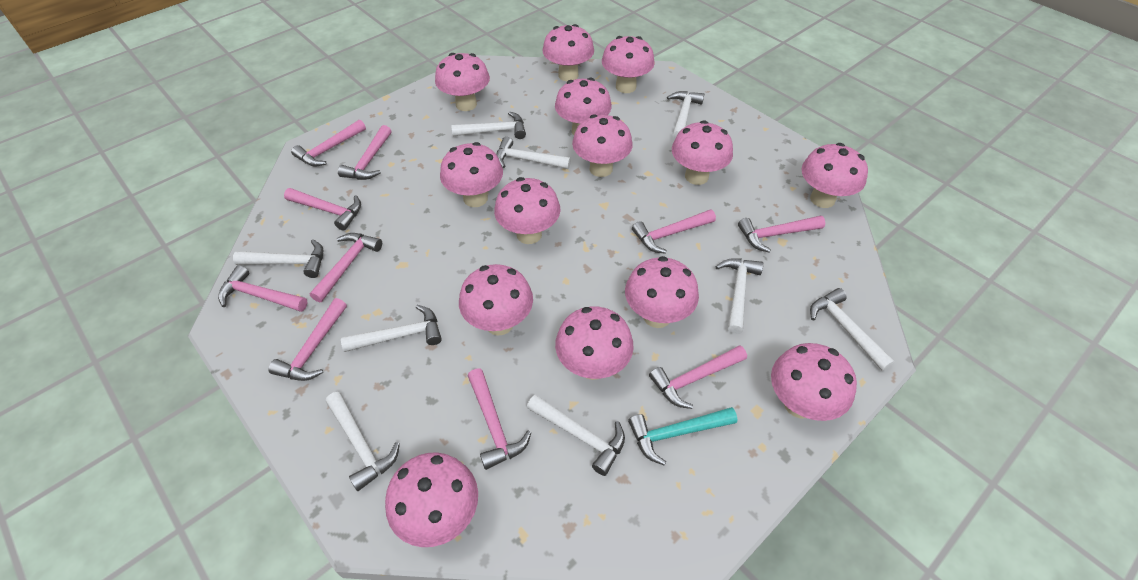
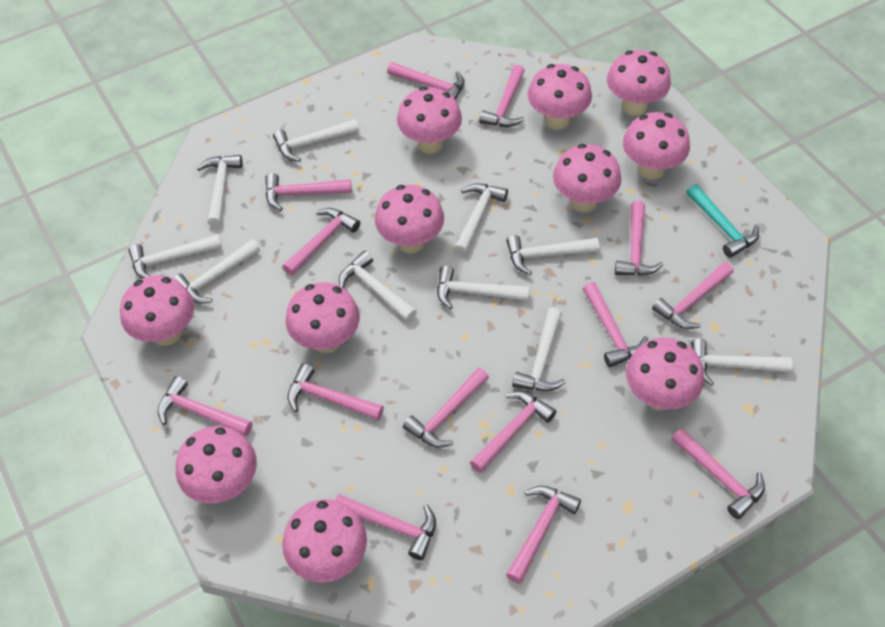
pink hammer: 10 -> 14
pink mushroom: 14 -> 11
white hammer: 9 -> 10

